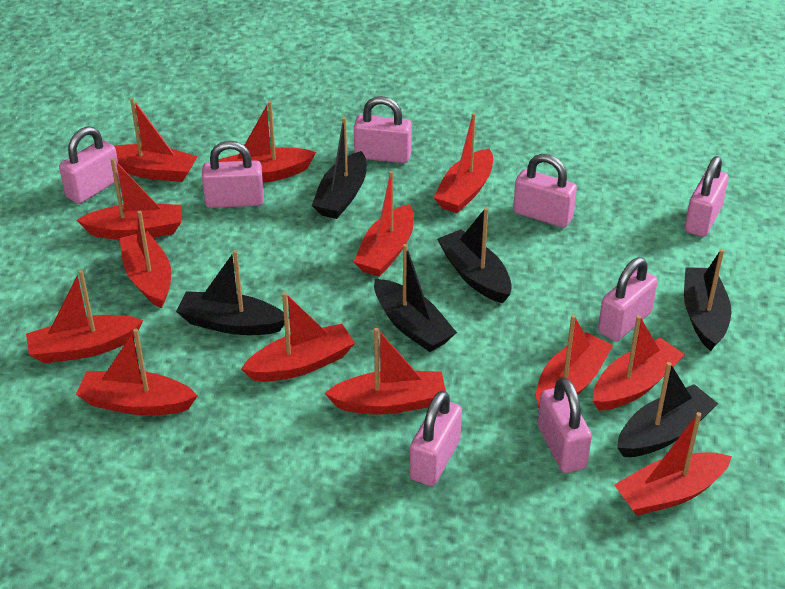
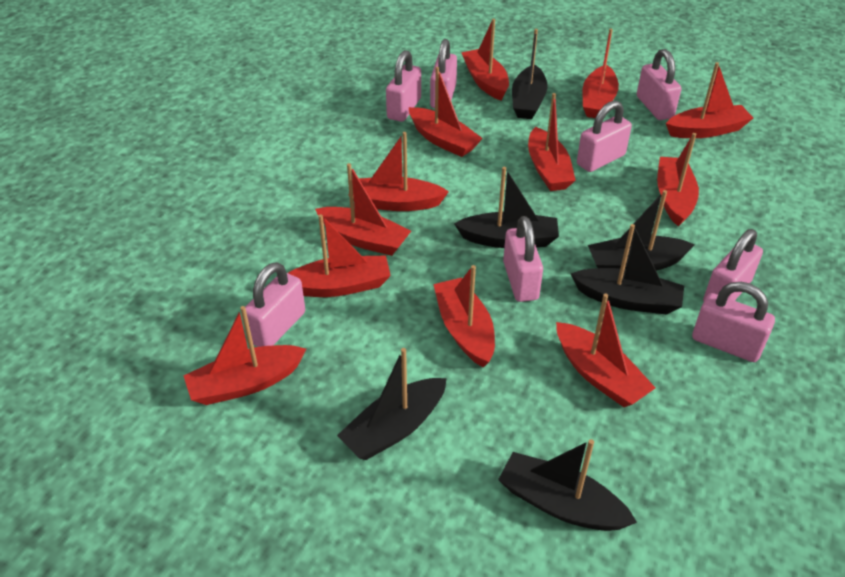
red boat: 13 -> 12

